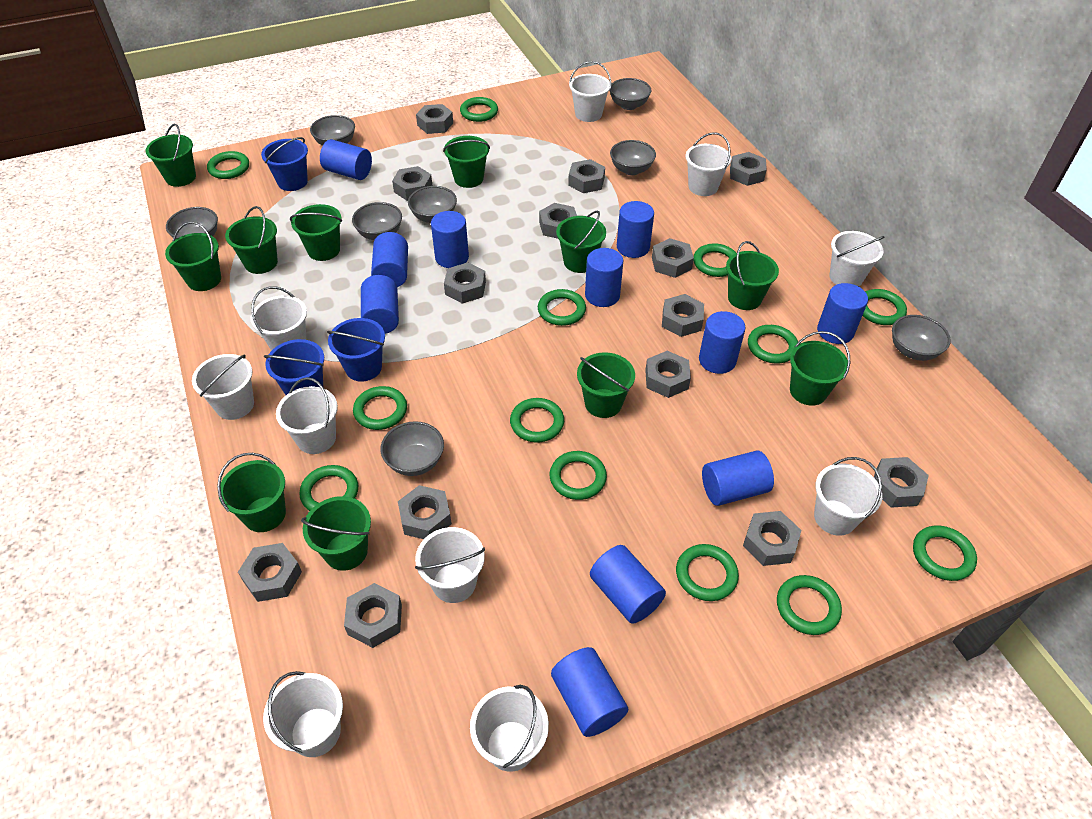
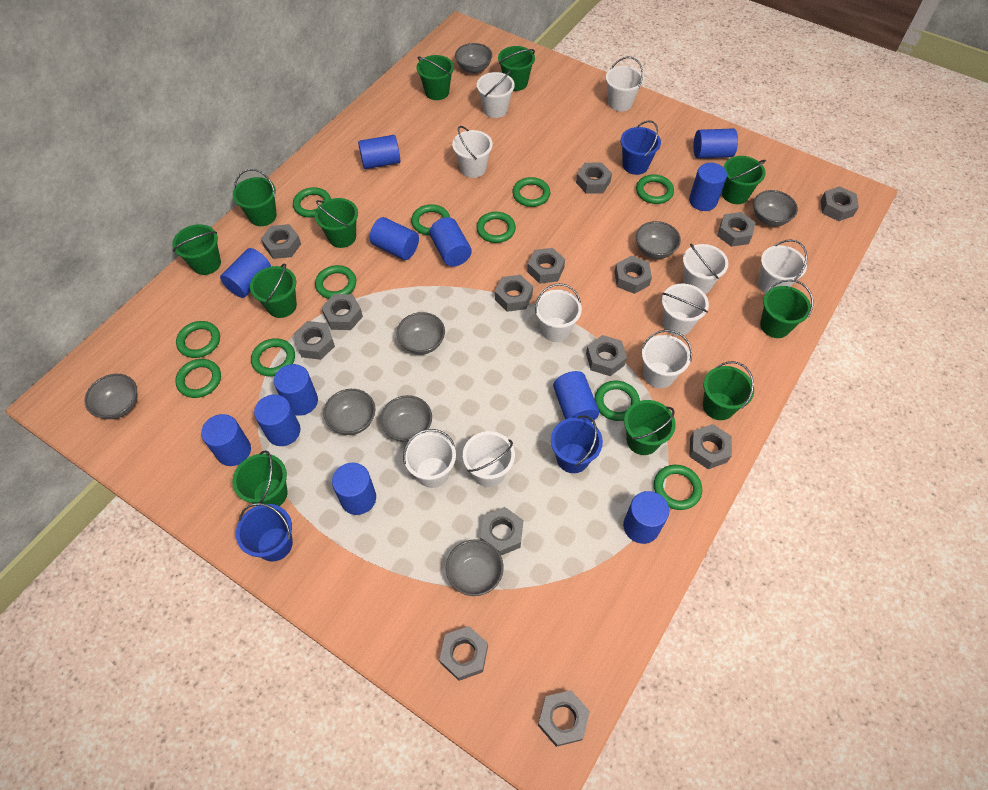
blue cylinder: 11 -> 12
green ring: 13 -> 11

